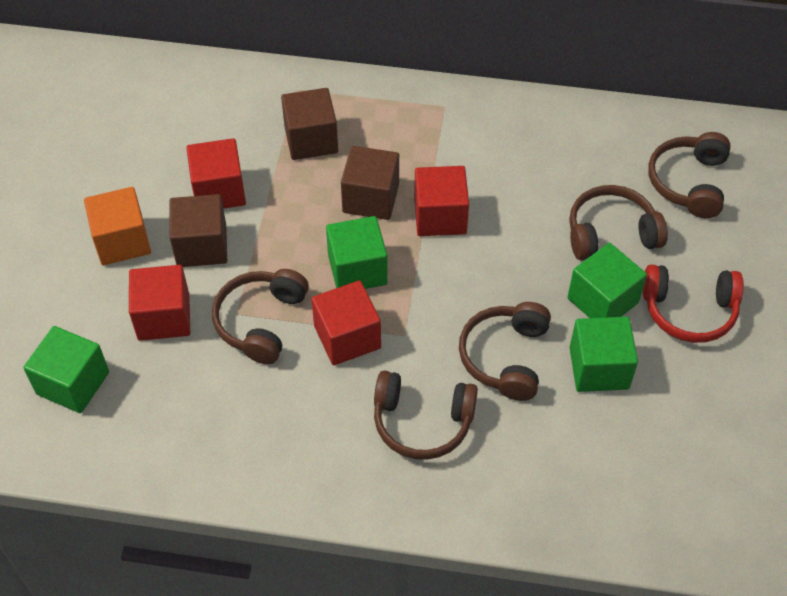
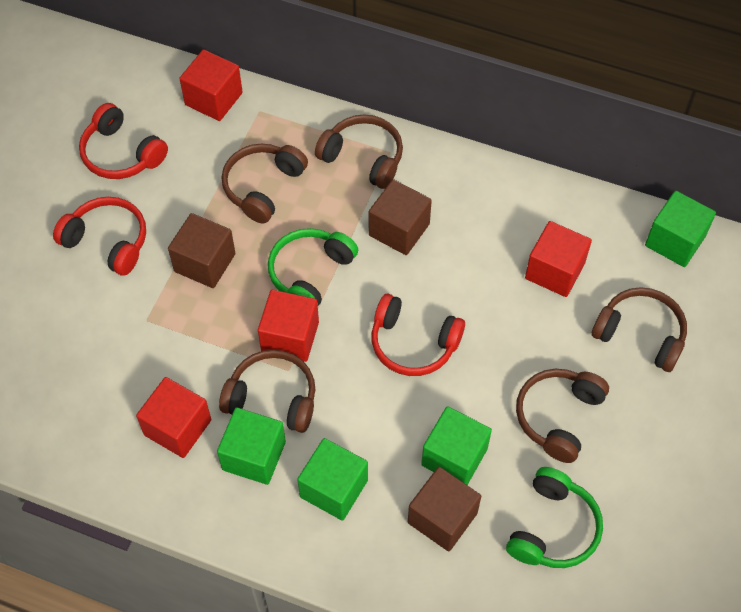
green headphones: 0 -> 2
orange cube: 1 -> 0
red headphones: 1 -> 3

